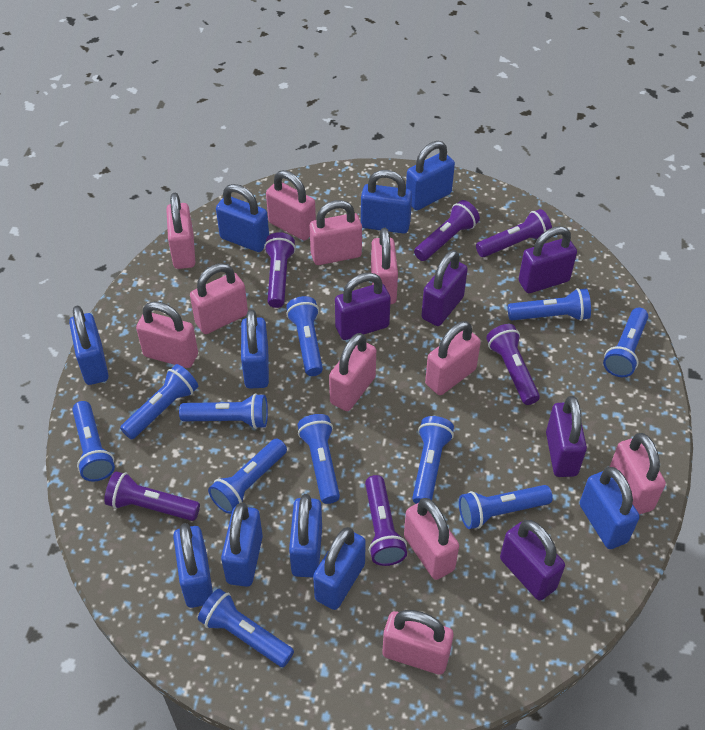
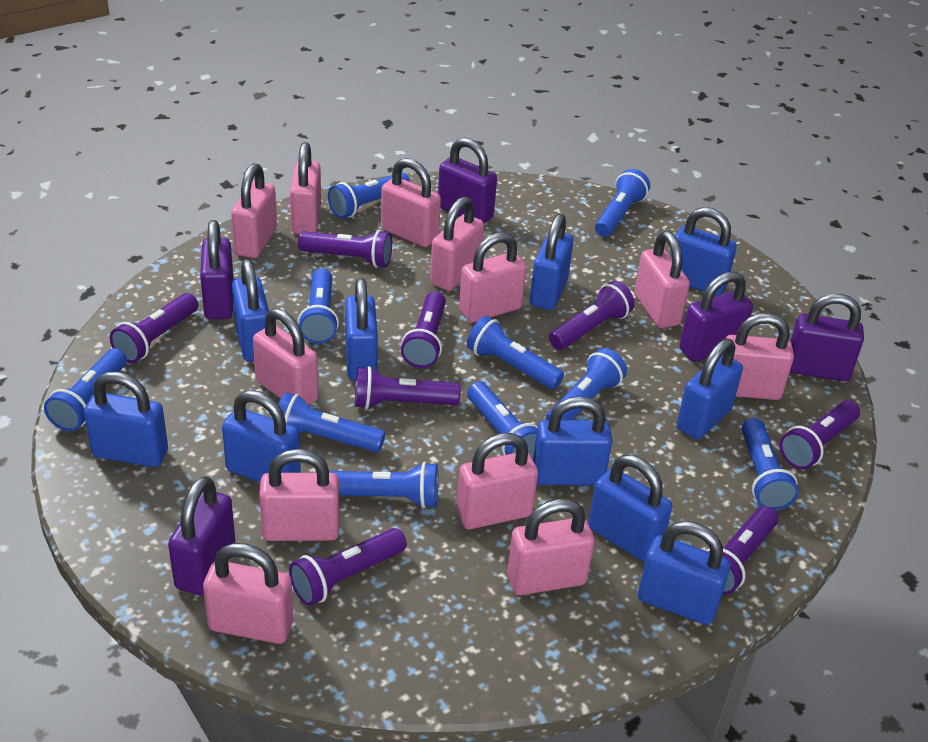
blue flashlight: 11 -> 10
pink padlock: 11 -> 12
purple flashlight: 6 -> 8

